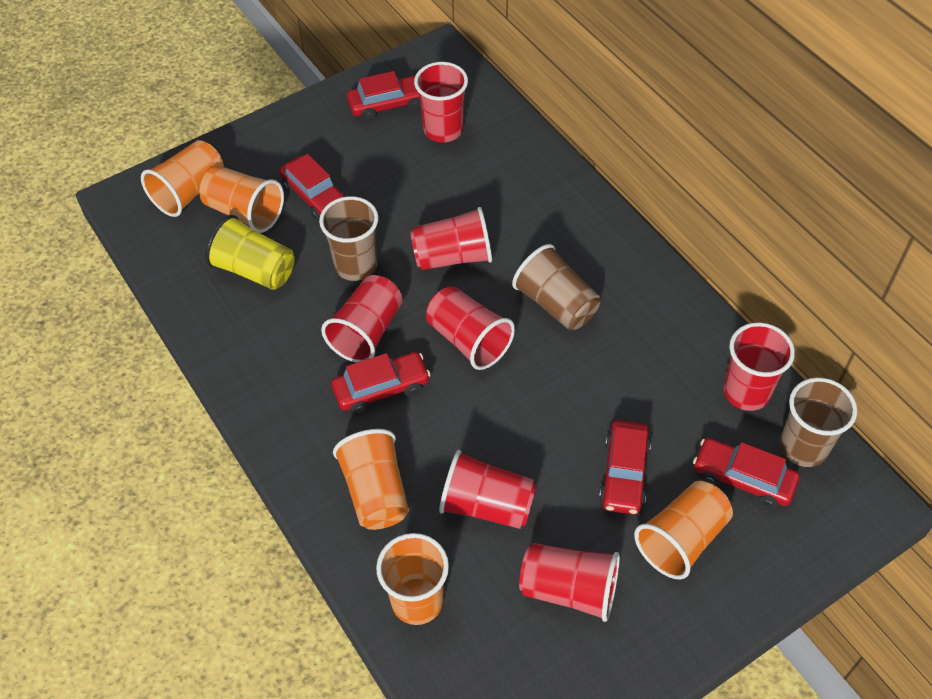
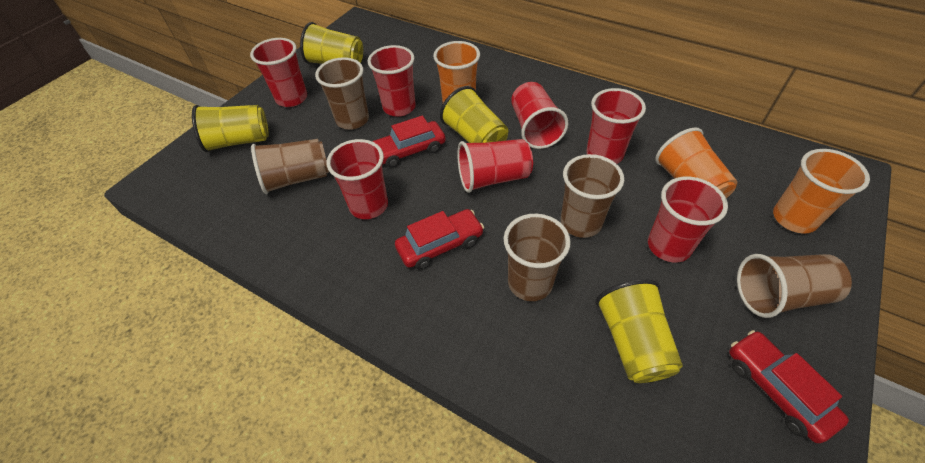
brown cup: 3 -> 5
orange cup: 5 -> 3
red car: 5 -> 3
yellow cup: 1 -> 4

